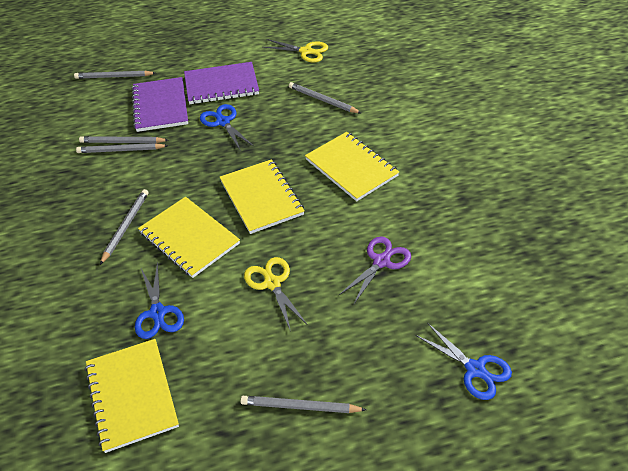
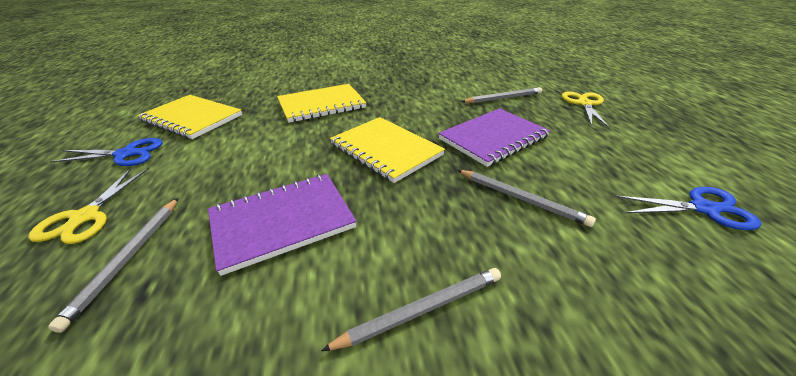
blue scissors: 3 -> 2
grey pencil: 6 -> 4
purple scissors: 1 -> 0
yellow notebook: 4 -> 3

